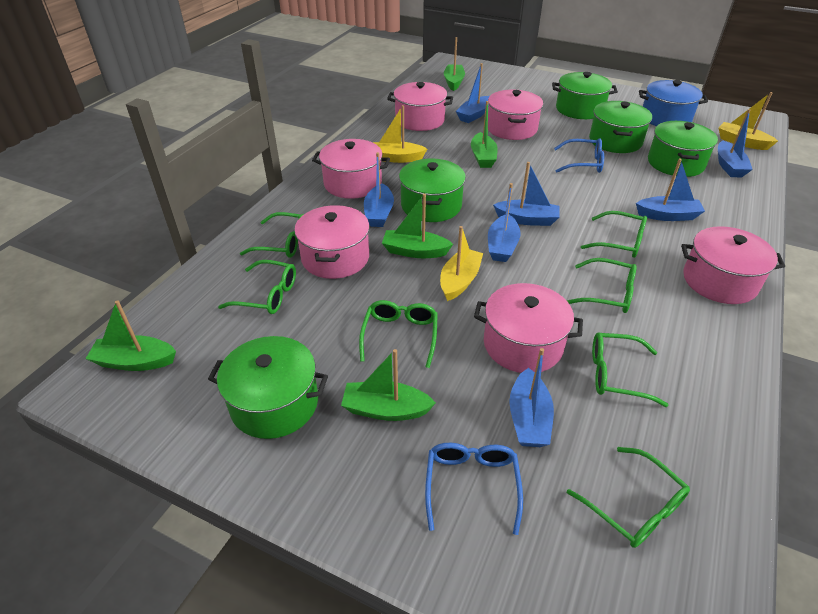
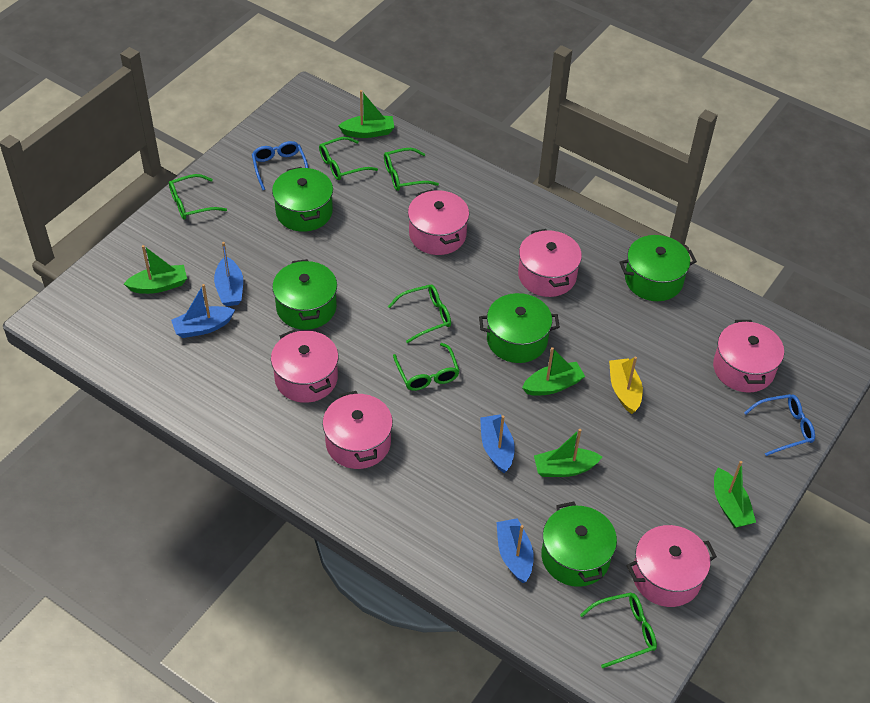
blue boat: 7 -> 4
blue pot: 1 -> 0
green glasses: 7 -> 6
yellow boat: 3 -> 1

